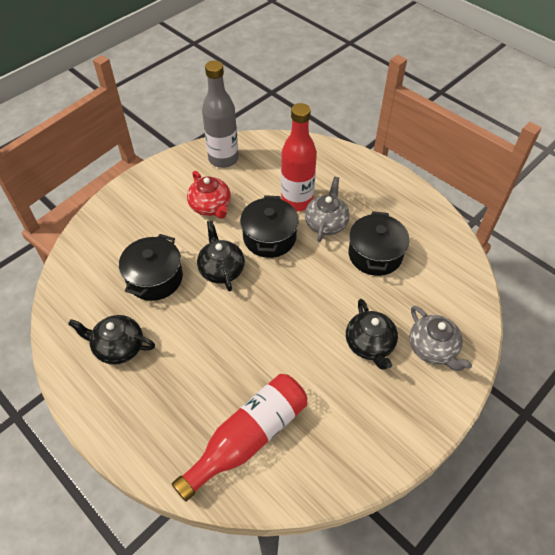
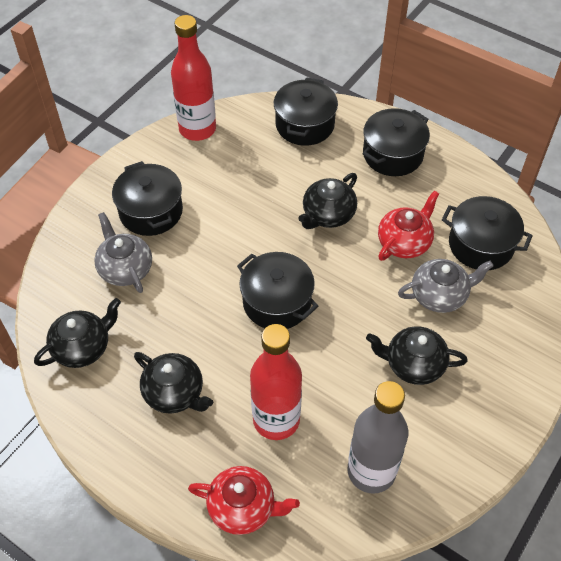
black pot: 3 -> 5
black teapot: 3 -> 4
red teapot: 1 -> 2

